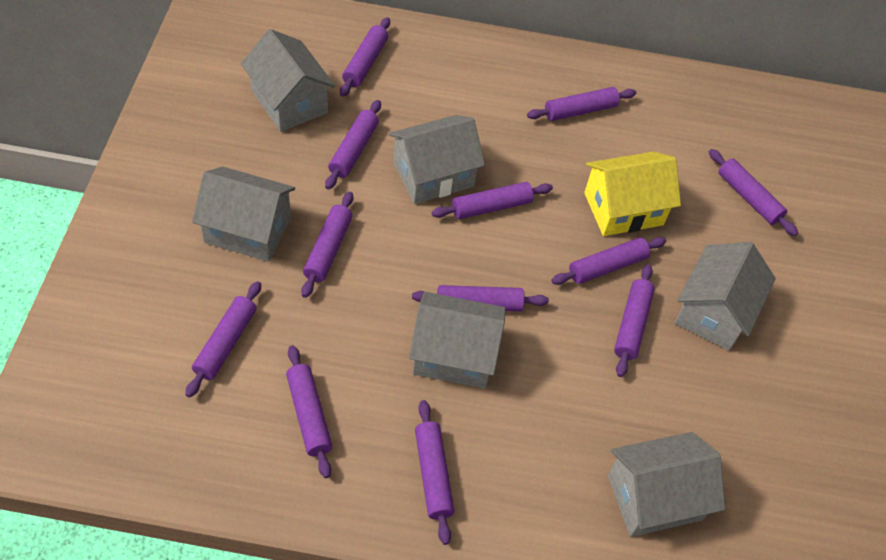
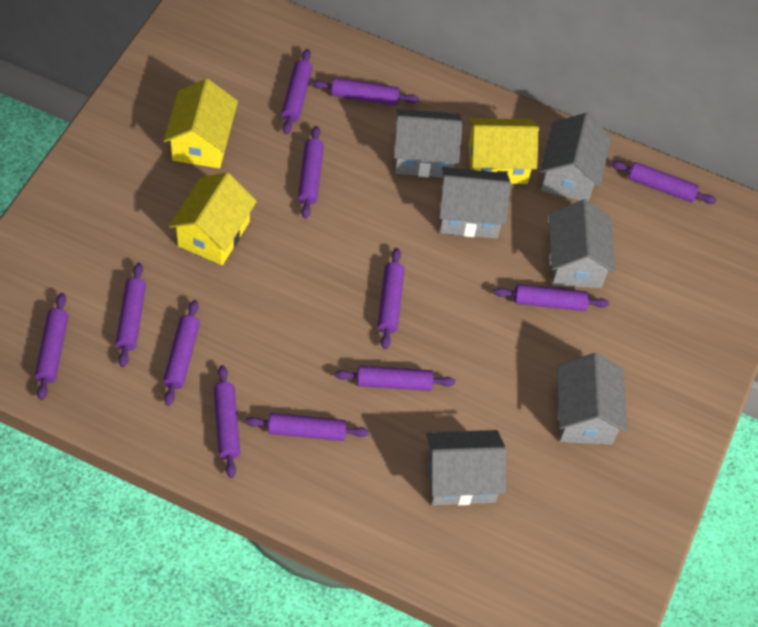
yellow house: 1 -> 3

